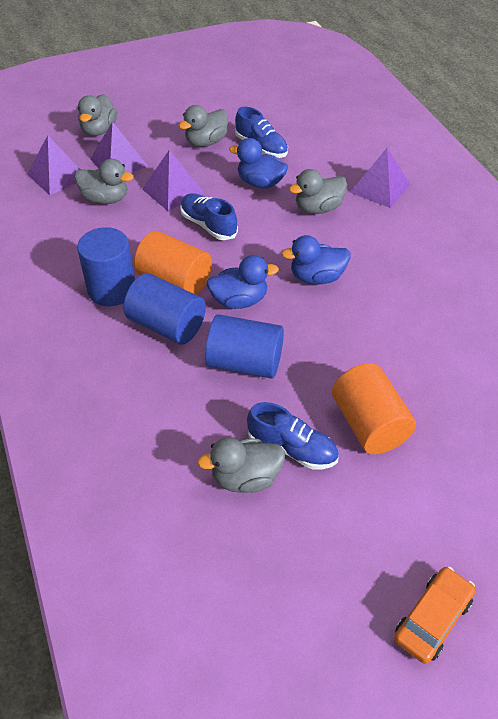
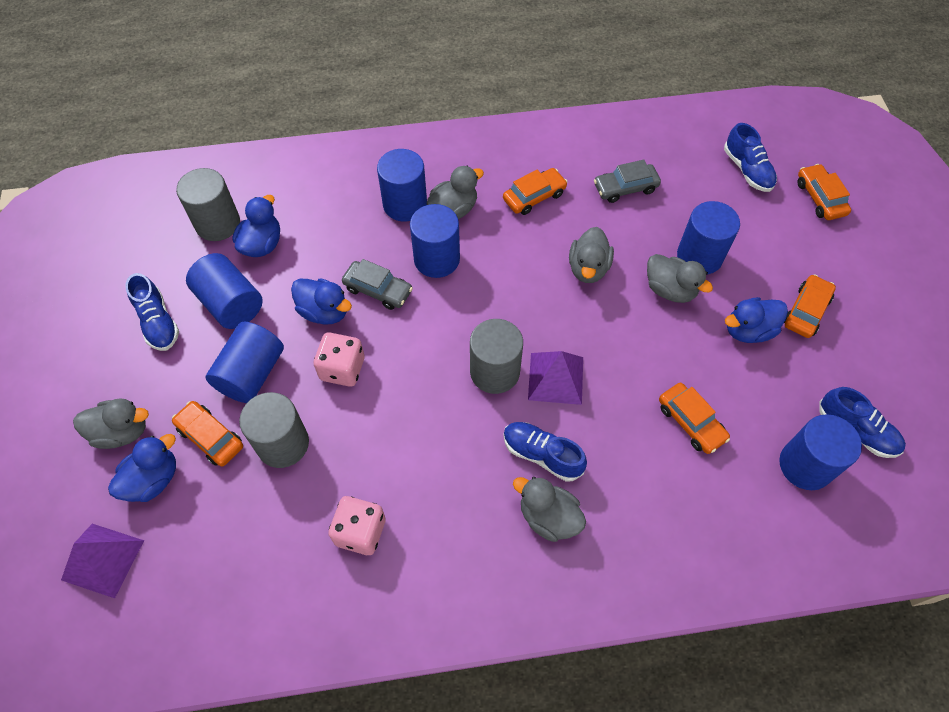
blue cylinder: 3 -> 6
blue duck: 3 -> 4
blue shoe: 3 -> 4
grey car: 0 -> 2
grey cylinder: 0 -> 3
orange car: 1 -> 5
orange cylinder: 2 -> 0
pink dice: 0 -> 2
purple pyramid: 4 -> 2

